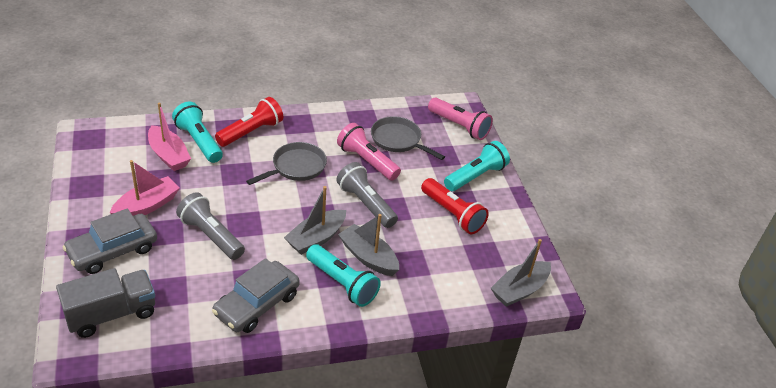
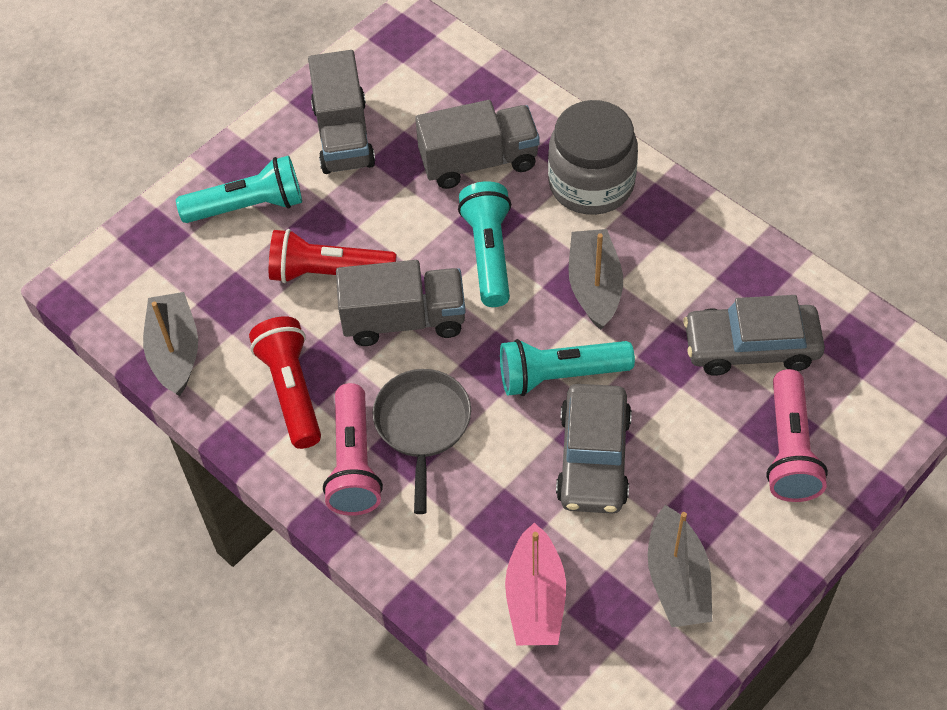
grey flashlight: 2 -> 0
grey jar: 0 -> 1
grey pan: 2 -> 1
grey truck: 1 -> 3
pink boat: 2 -> 1

